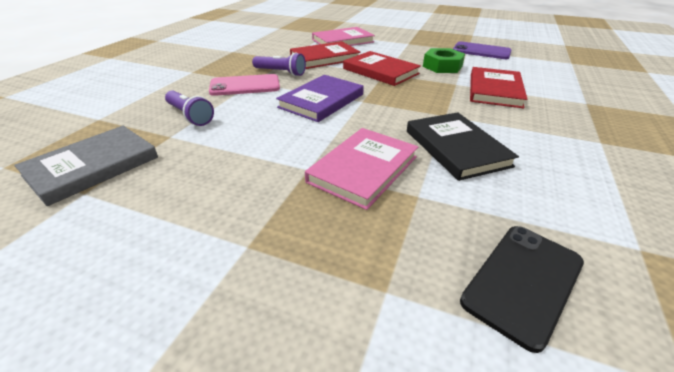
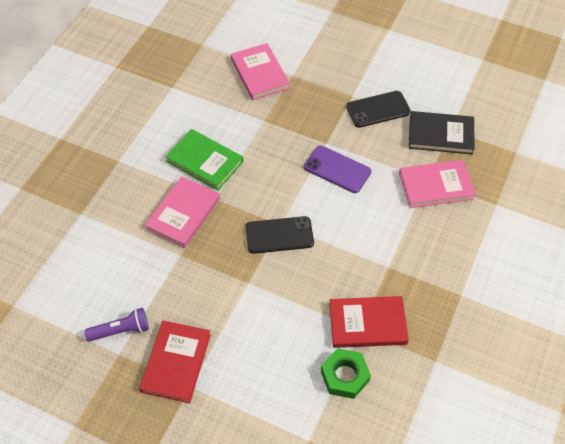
black phone: 1 -> 2
green book: 0 -> 1
grey book: 1 -> 0
pink book: 2 -> 3
pink phone: 1 -> 0
purple book: 1 -> 0
purple flashlight: 2 -> 1
red book: 3 -> 2

